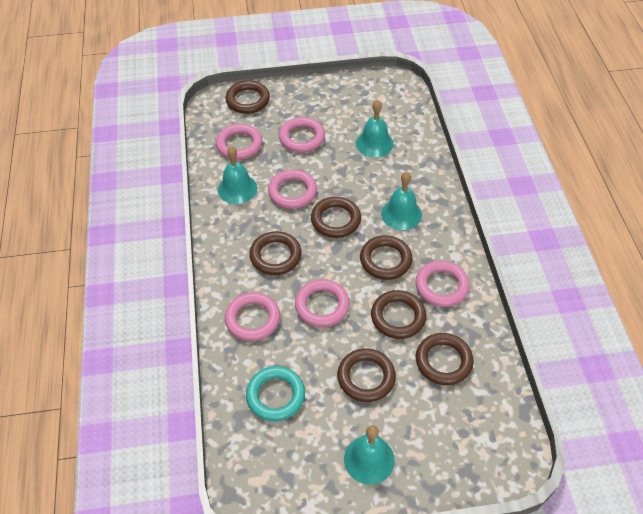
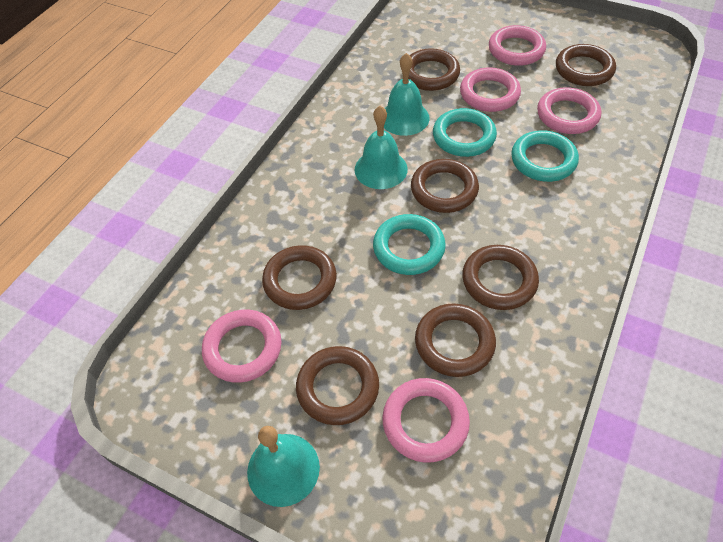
pink ring: 6 -> 5
turquoise bell: 4 -> 3
turquoise ring: 1 -> 3

